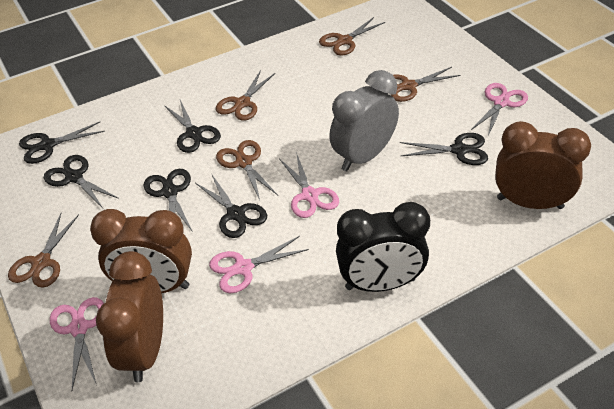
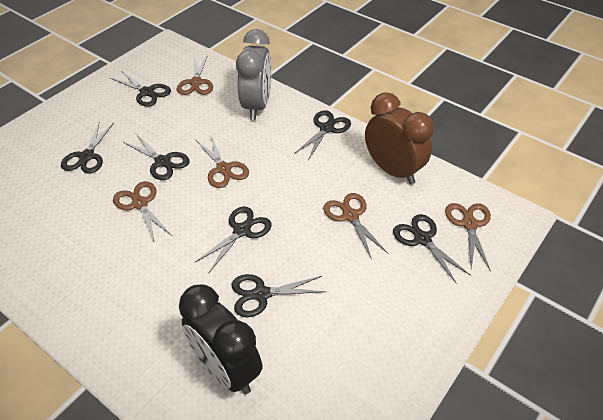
black scissors: 6 -> 7
brown clock: 3 -> 1
pink scissors: 4 -> 0

